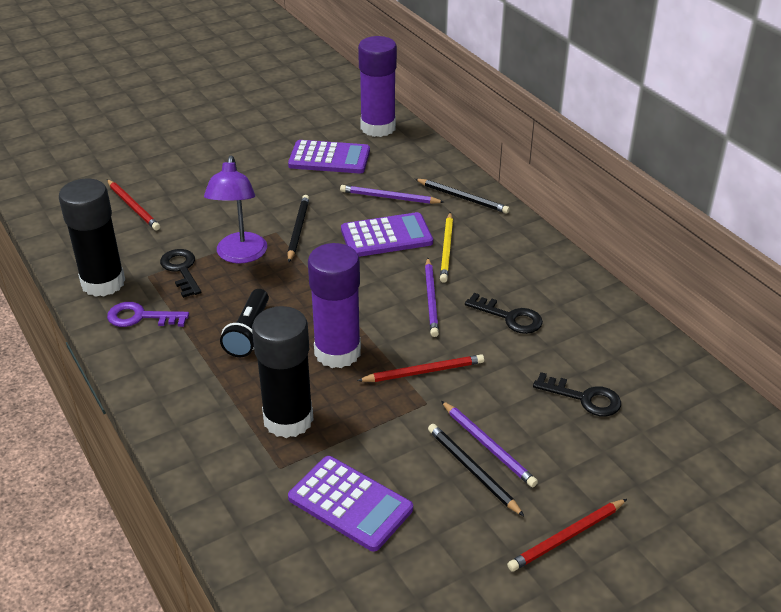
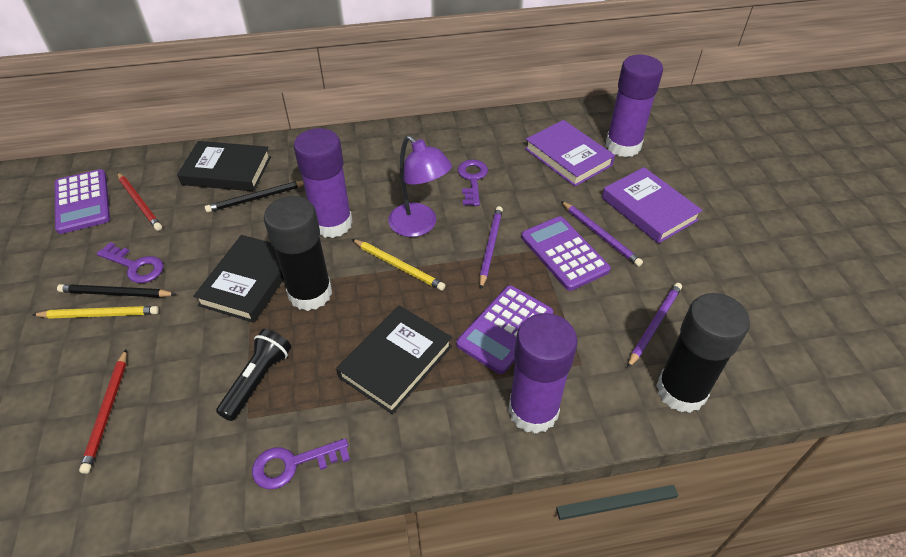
black book: 0 -> 3
black key: 3 -> 0
black pencil: 3 -> 2
purple book: 0 -> 2
purple glue stick: 2 -> 3
purple key: 1 -> 3
red pencil: 3 -> 2
yellow pencil: 1 -> 2

